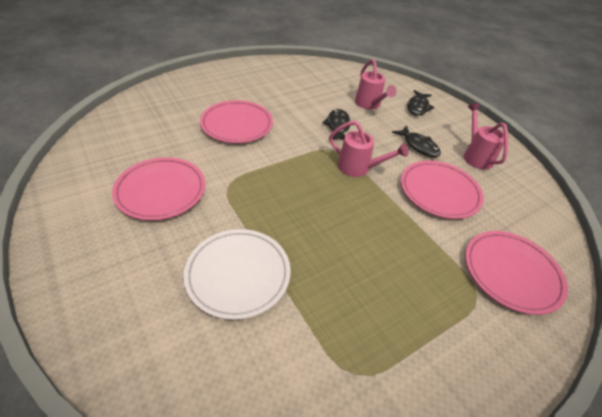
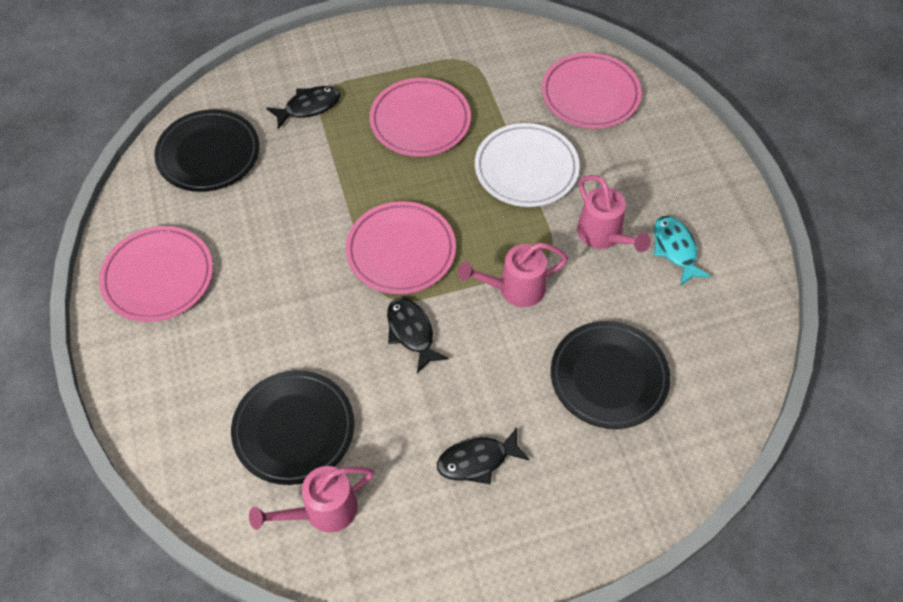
black plate: 0 -> 3
turquoise fish: 0 -> 1

